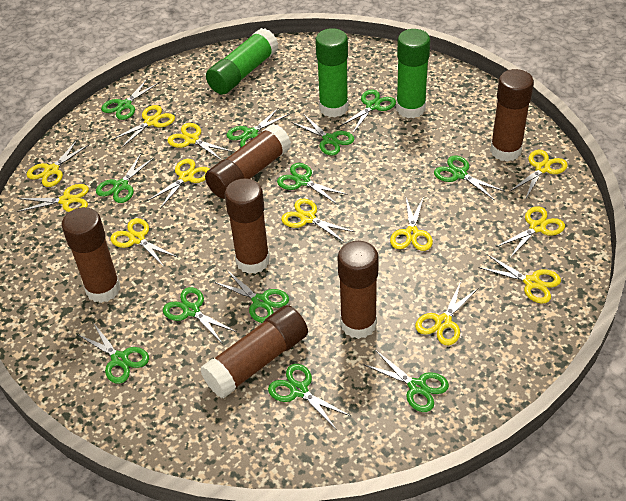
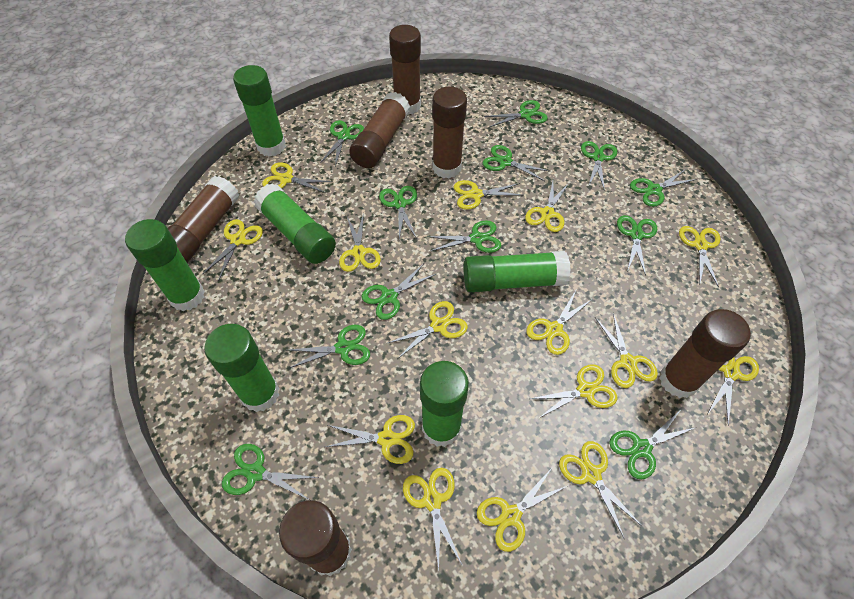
green glue stick: 3 -> 6
yellow scissors: 12 -> 15

